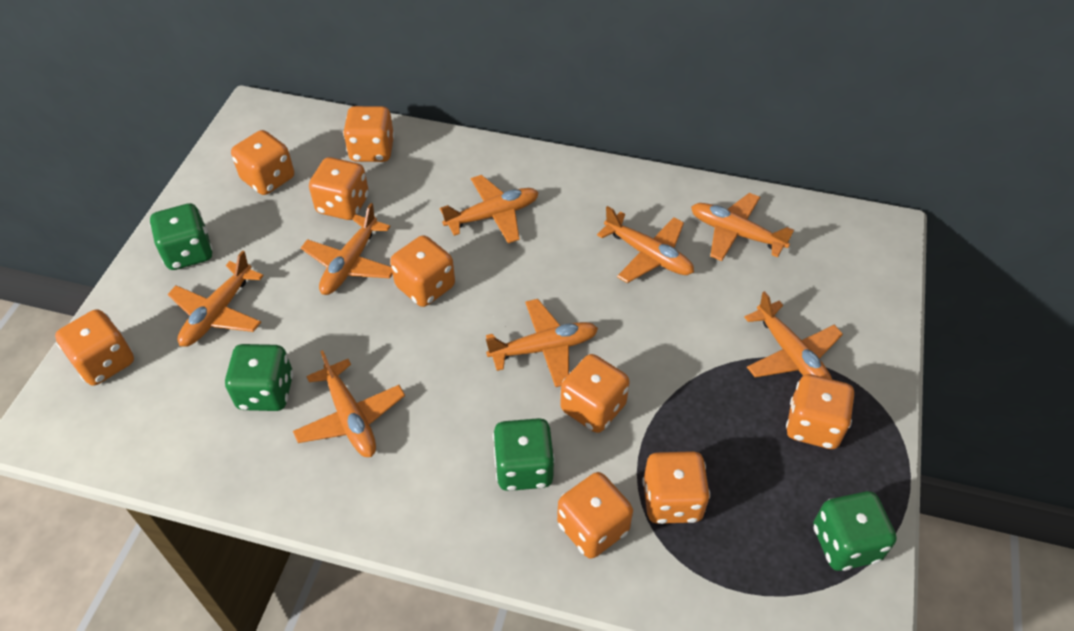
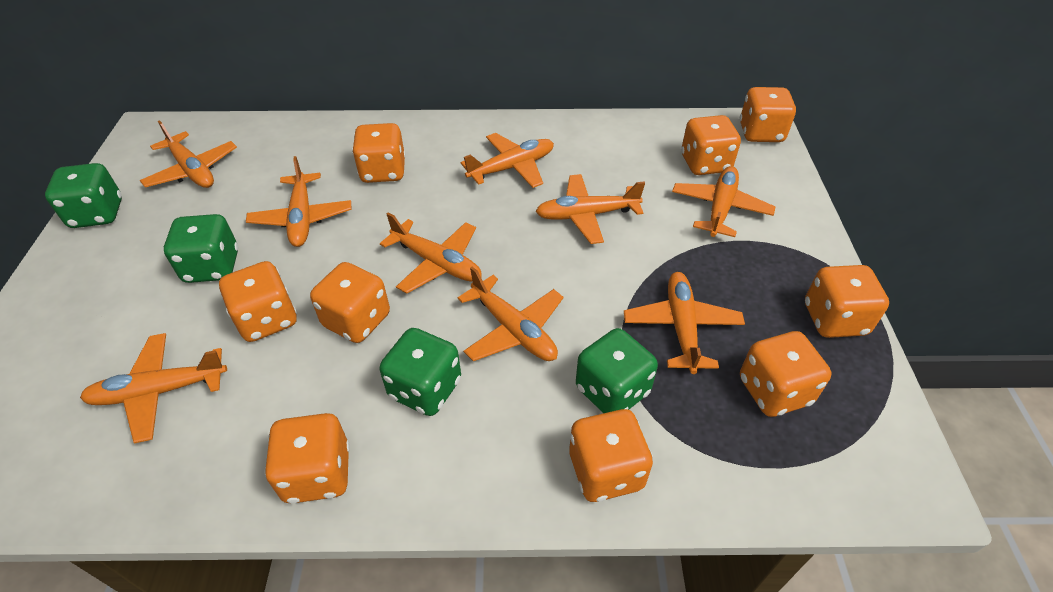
orange plane: 8 -> 9

